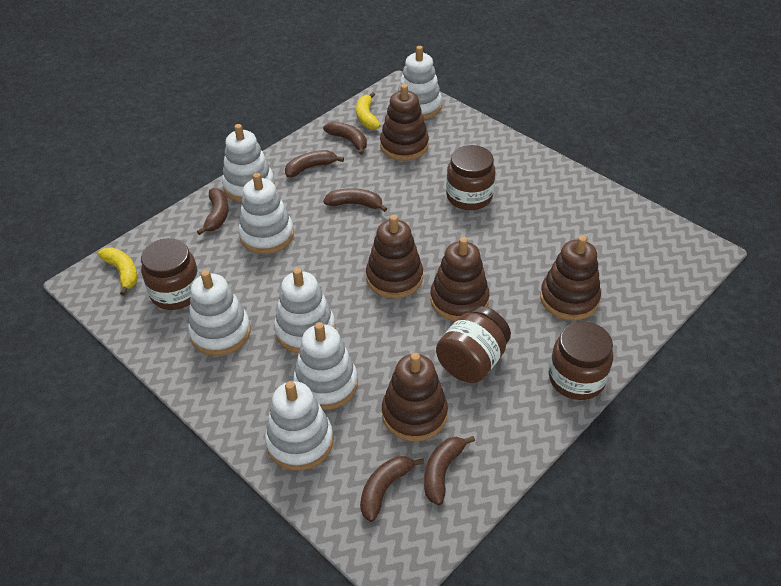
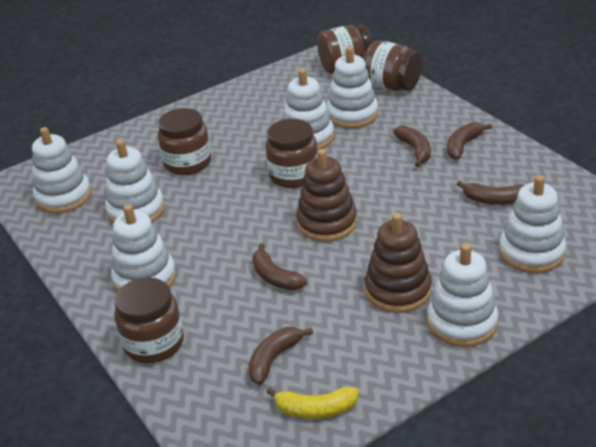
brown banana: 6 -> 5
brown jar: 4 -> 5
brown stacking toy: 5 -> 2
yellow banana: 2 -> 1

